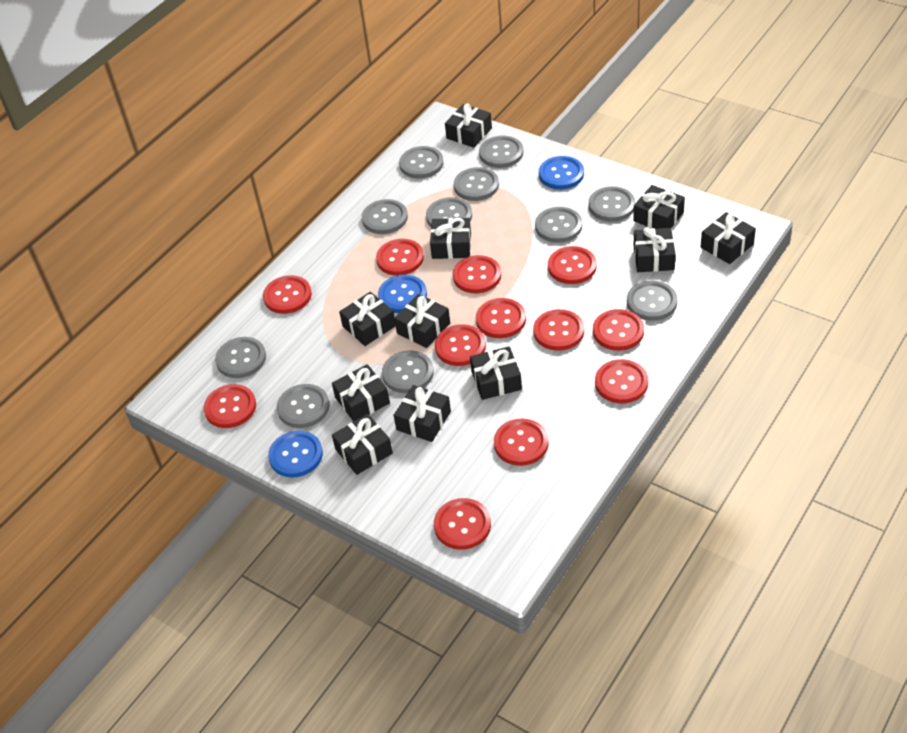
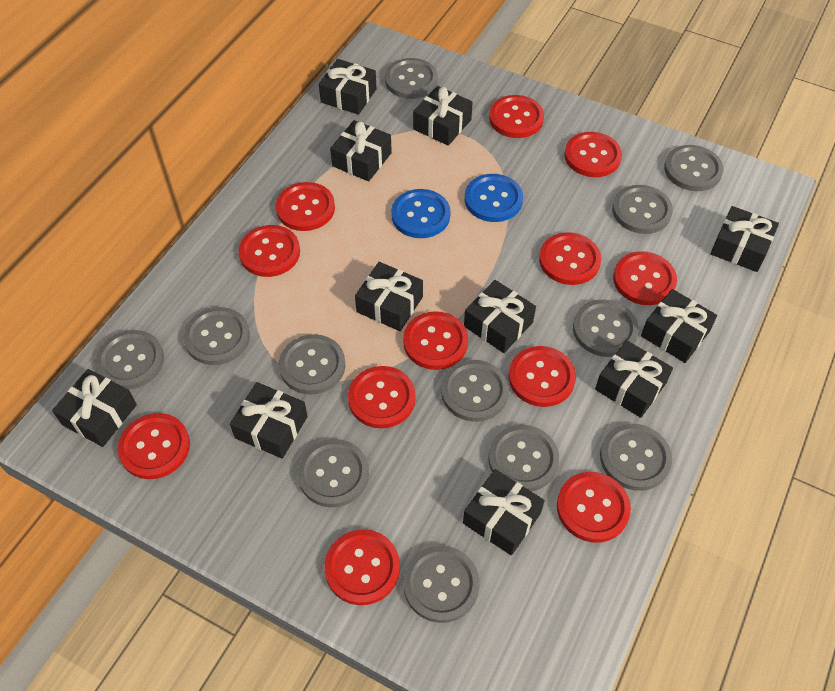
blue button: 3 -> 2
grey button: 11 -> 12

